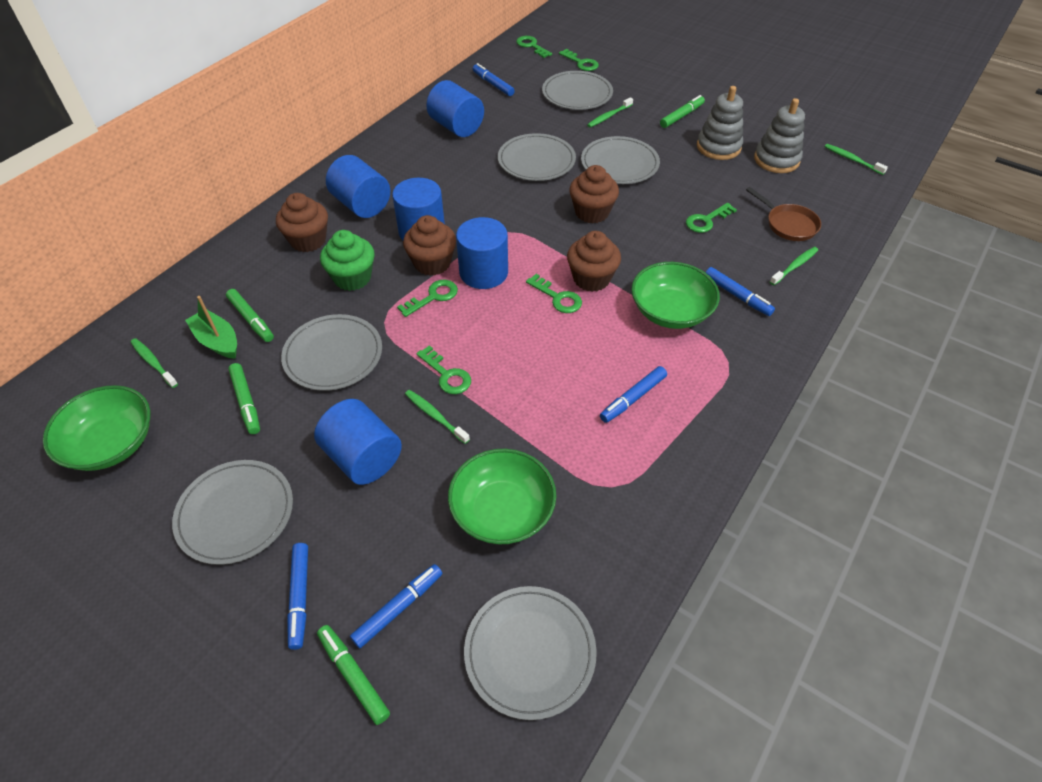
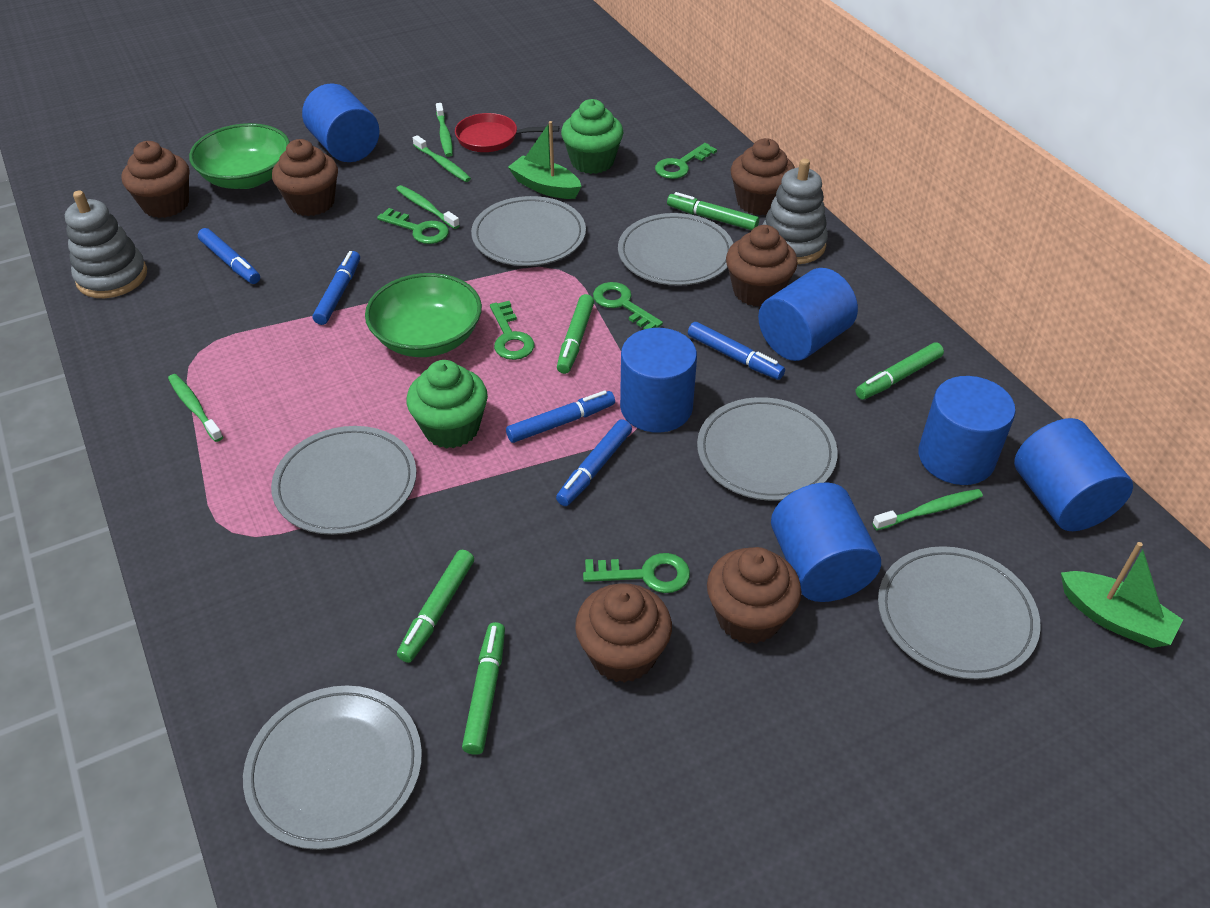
blue cylinder: 5 -> 6
brown cupcake: 4 -> 6
brown pan: 1 -> 0
green boat: 1 -> 2
green bowl: 3 -> 2
green cupcake: 1 -> 2
green key: 6 -> 5
green marker: 4 -> 5
red pan: 0 -> 1

